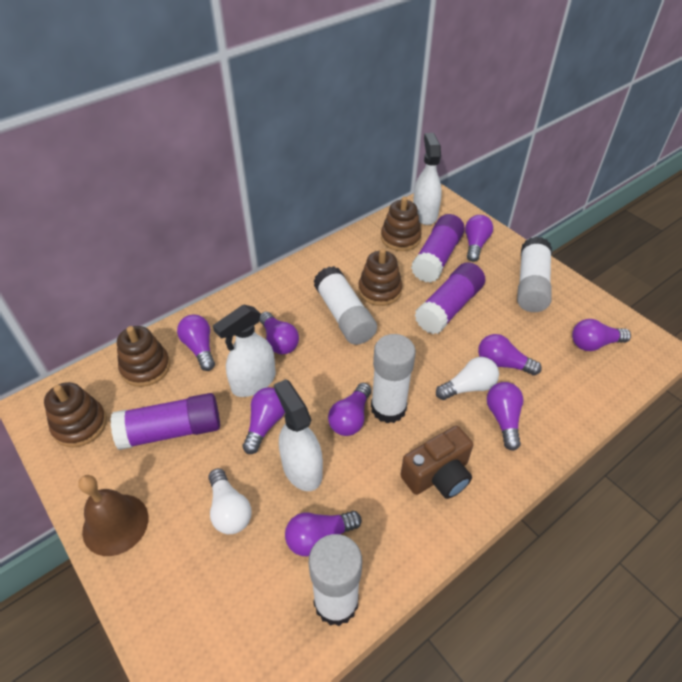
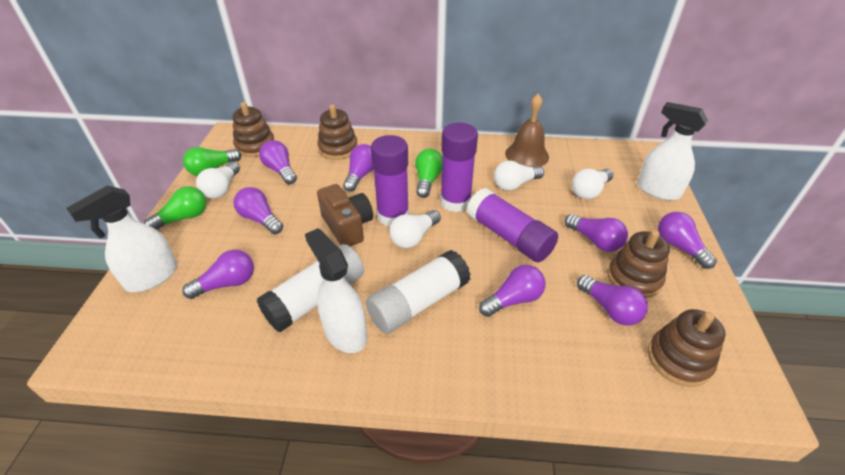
green light bulb: 0 -> 3
purple light bulb: 9 -> 8
white glue stick: 4 -> 2
white light bulb: 2 -> 4

